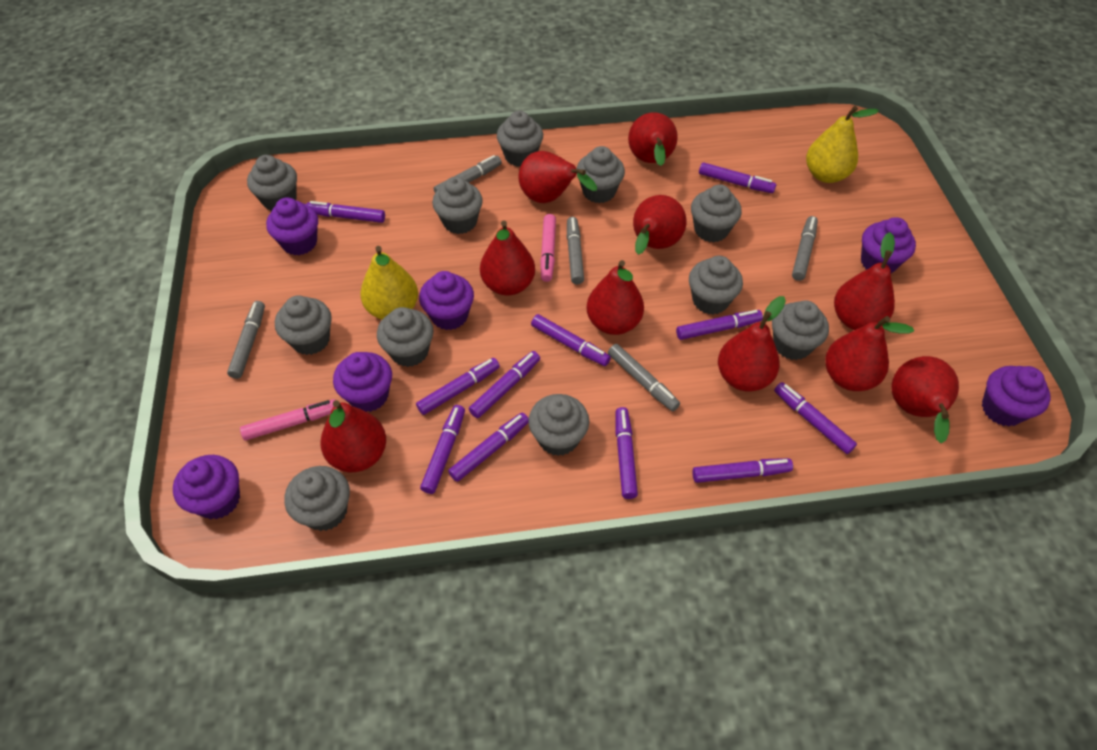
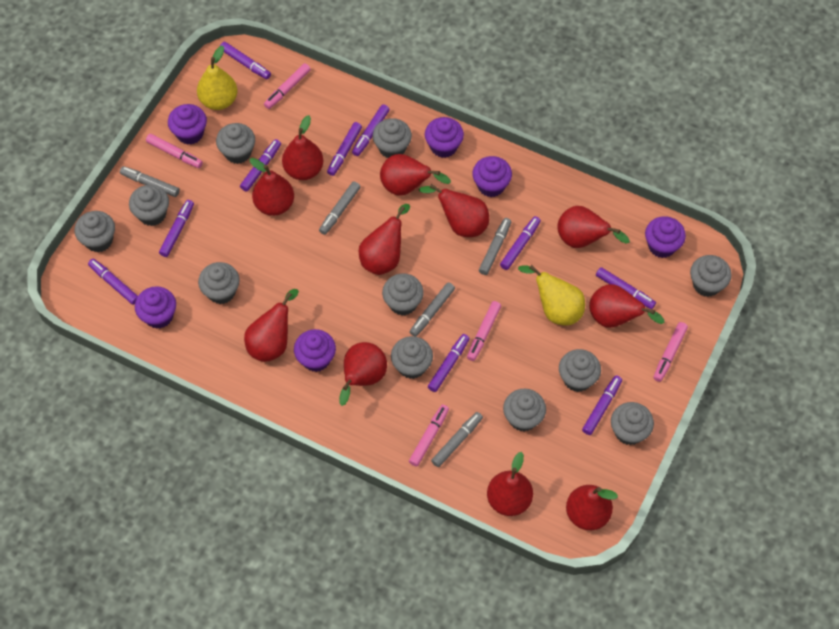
pink marker: 2 -> 5
purple marker: 11 -> 10
red pear: 10 -> 11

